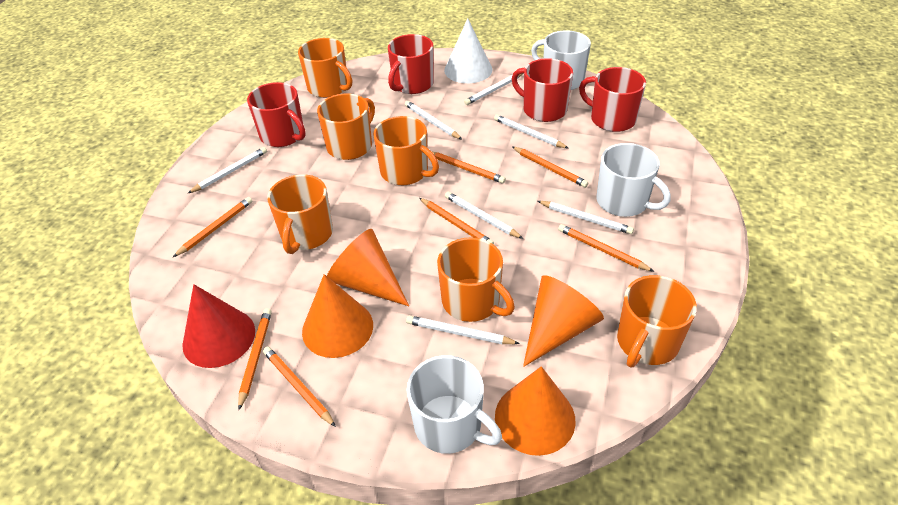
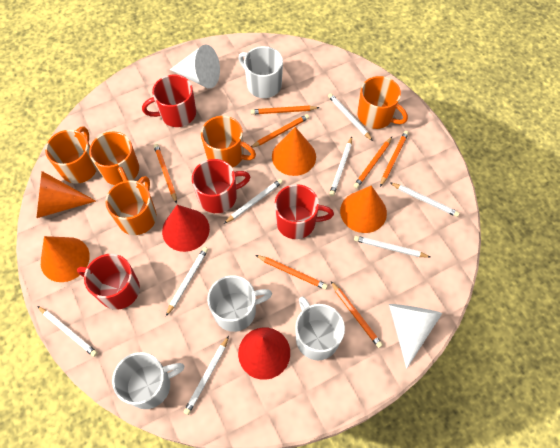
orange mug: 6 -> 5
red cone: 1 -> 2
white cone: 1 -> 2
white mug: 3 -> 4
white pencil: 7 -> 8

